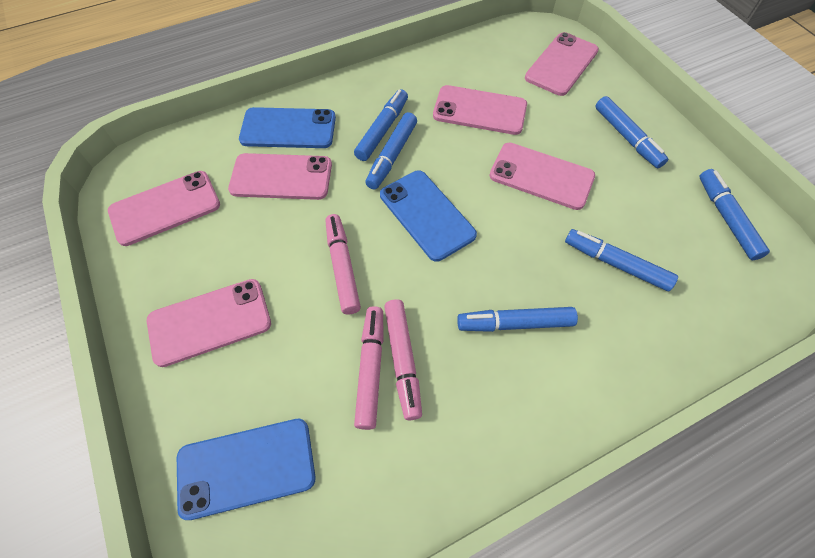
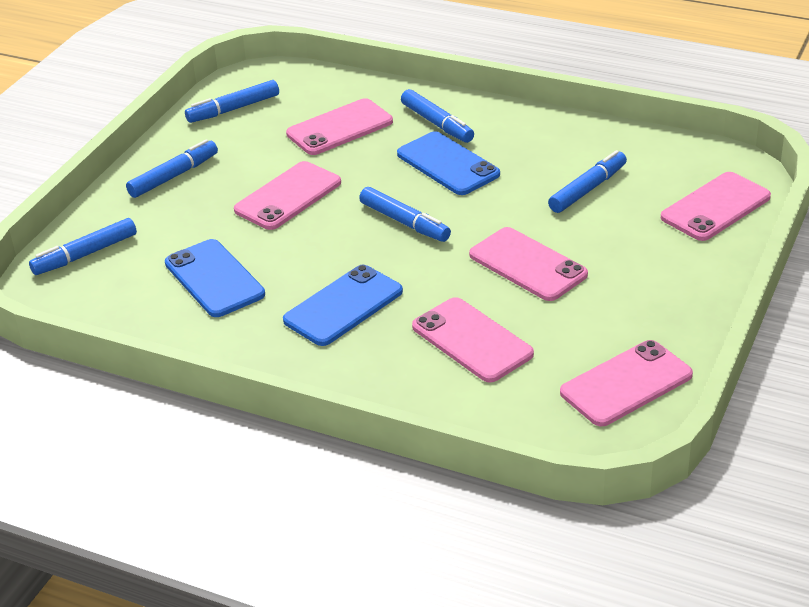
pink marker: 3 -> 0

